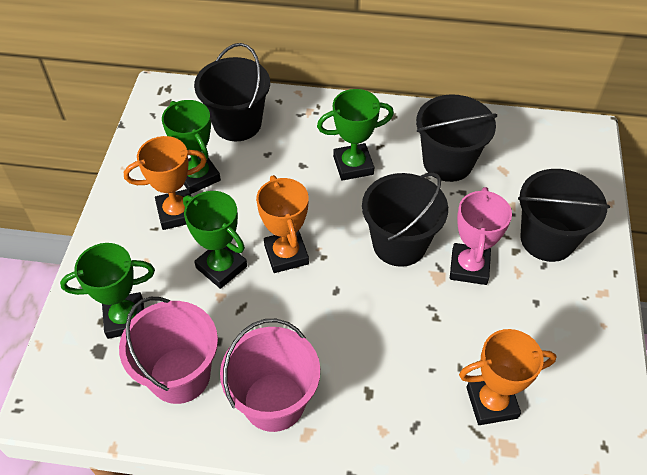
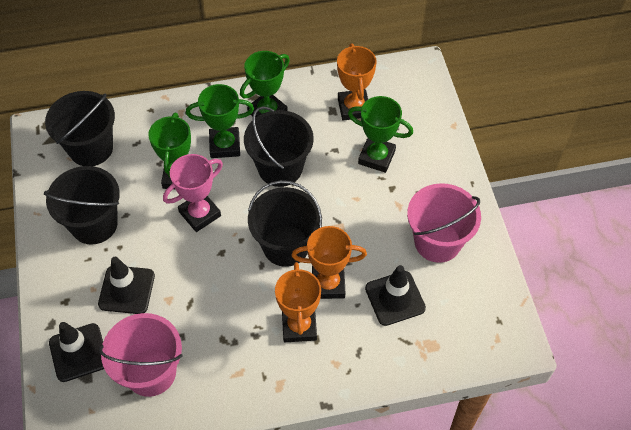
black traffic cone: 0 -> 3

